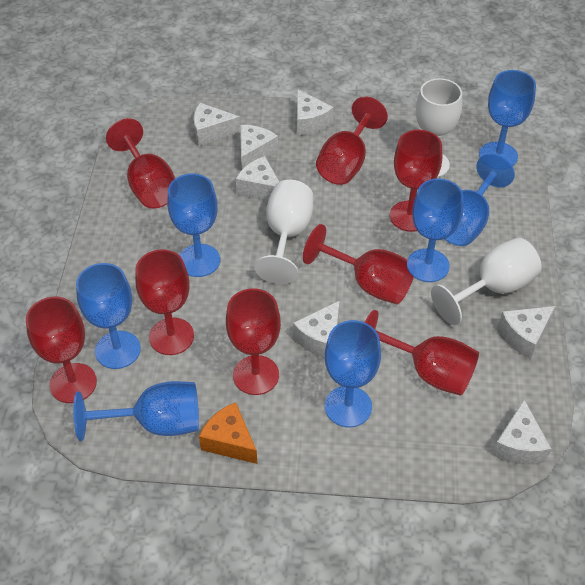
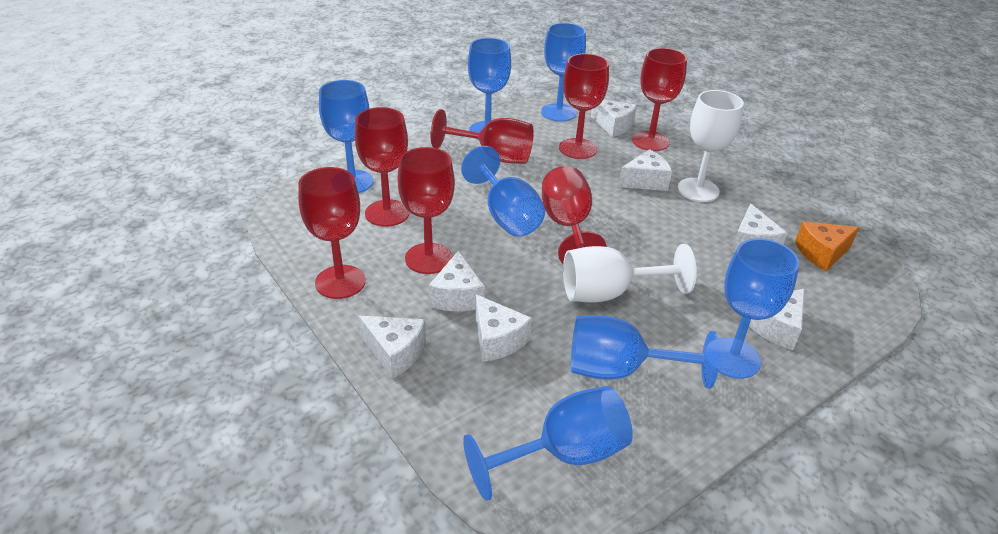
red goblet: 8 -> 7
white goblet: 3 -> 2

